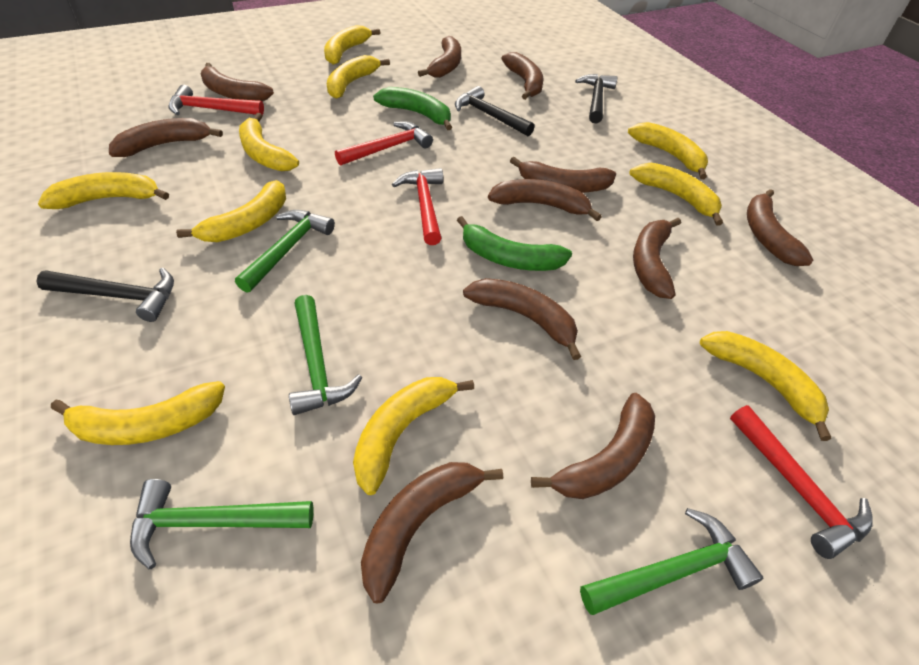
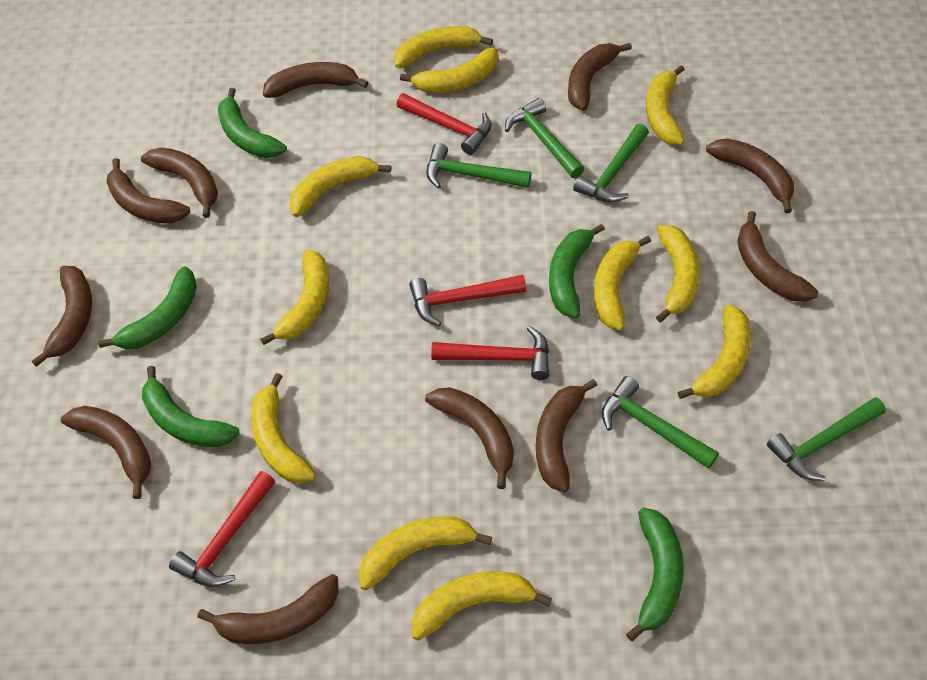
black hammer: 3 -> 0
green banana: 2 -> 5
green hammer: 4 -> 5
yellow banana: 10 -> 11

